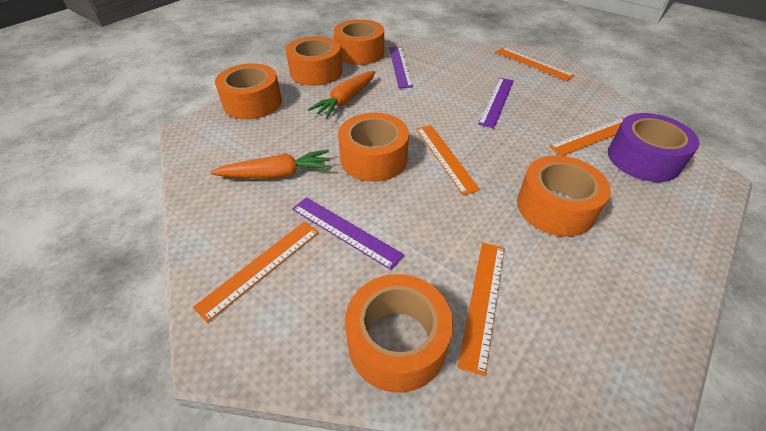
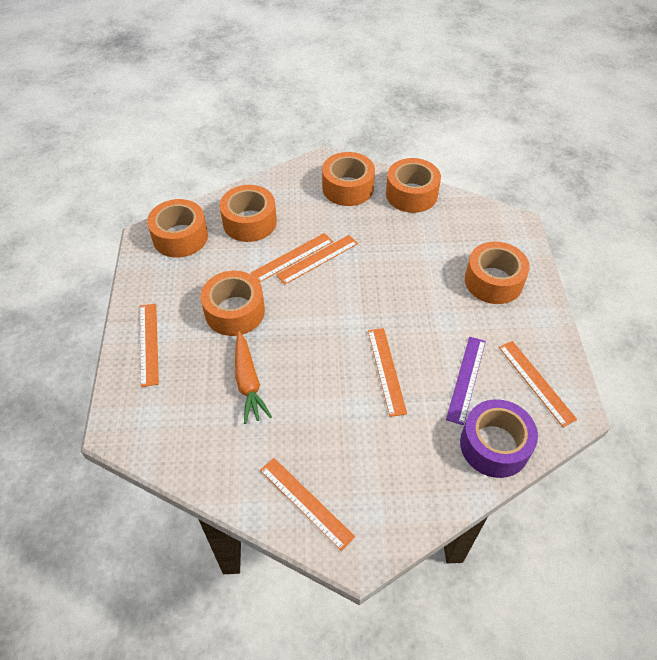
orange carrot: 2 -> 1
orange ruler: 5 -> 6
purple ruler: 3 -> 1

